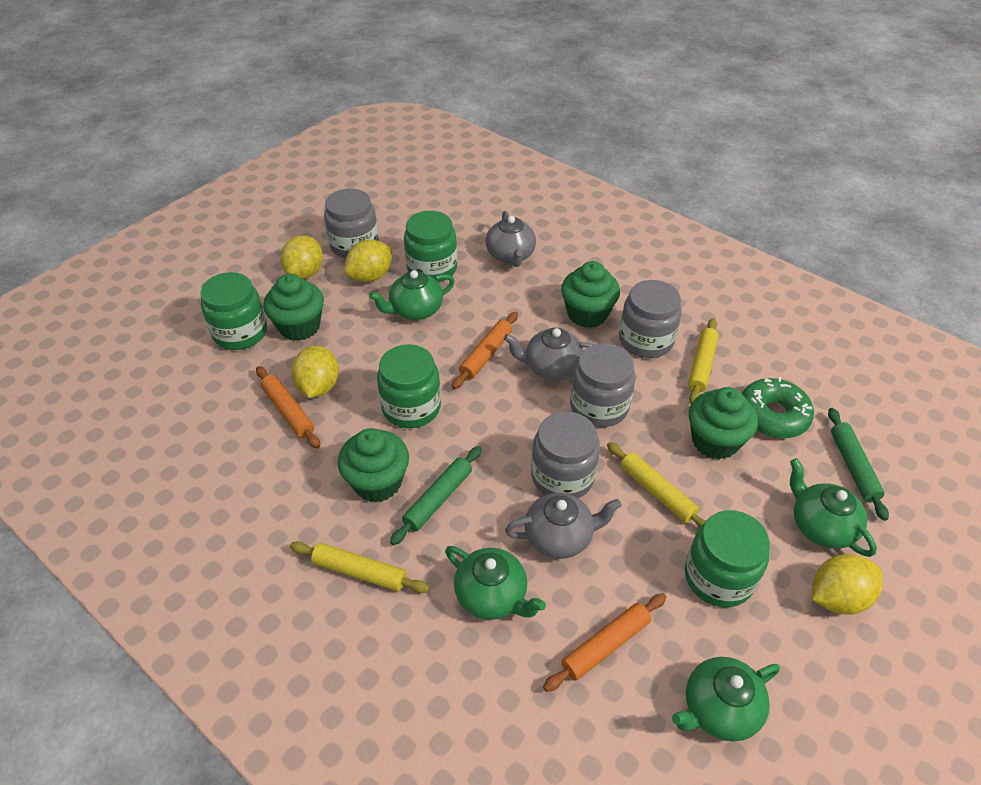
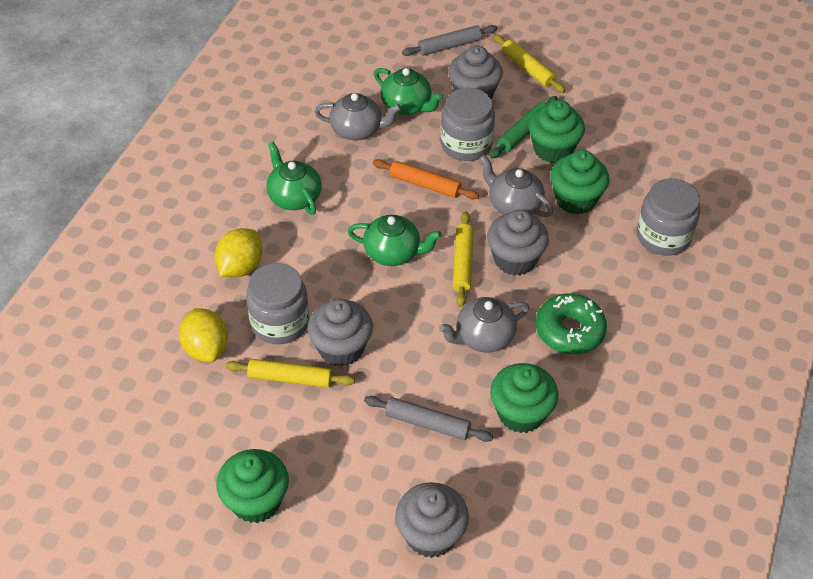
green jar: 4 -> 0
green rolling pin: 2 -> 1
green teapot: 4 -> 3
grey cupcake: 0 -> 4
grey jar: 4 -> 3
grey rolling pin: 0 -> 2
orange rolling pin: 3 -> 1
yellow lemon: 4 -> 2

